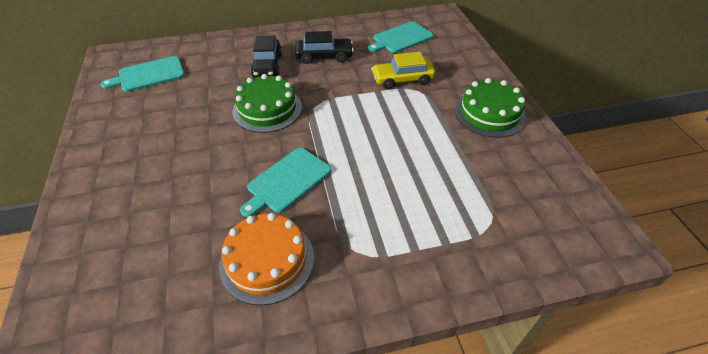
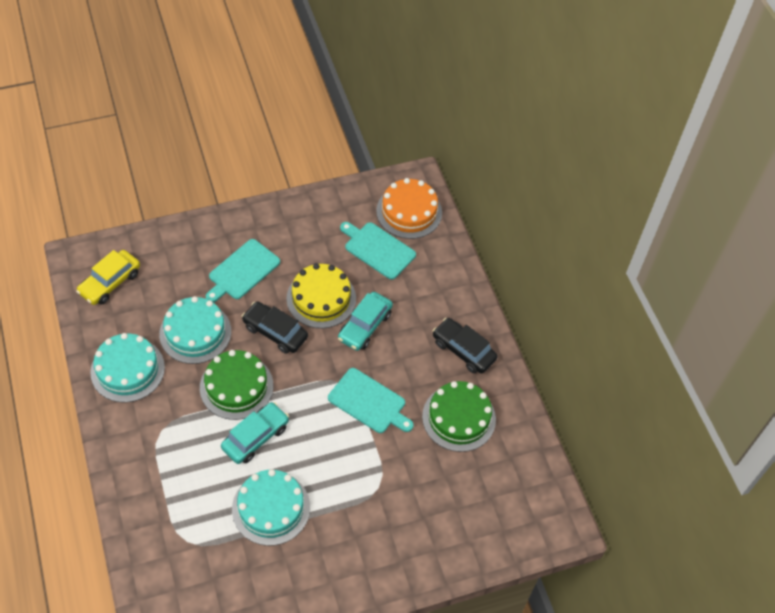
turquoise cake: 0 -> 3
turquoise car: 0 -> 2
yellow cake: 0 -> 1

